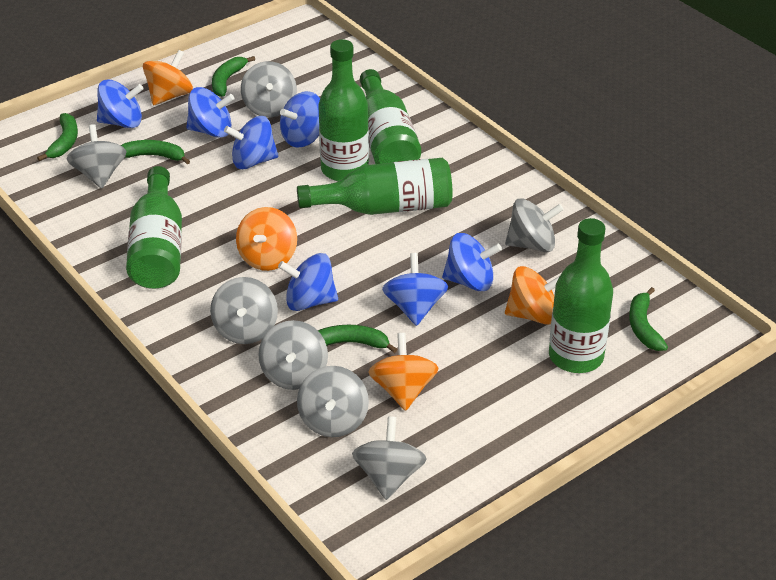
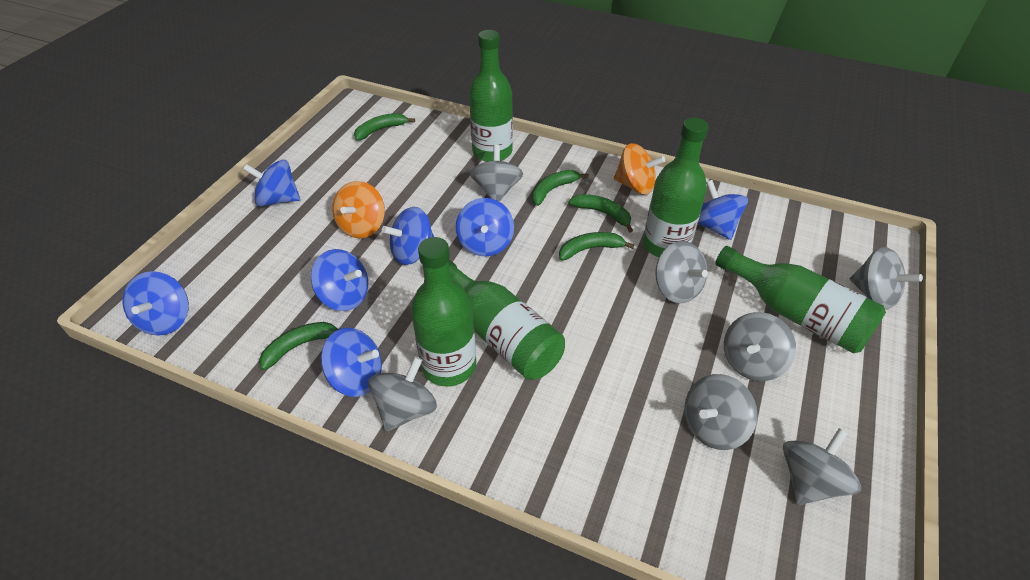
orange spinning top: 4 -> 2

